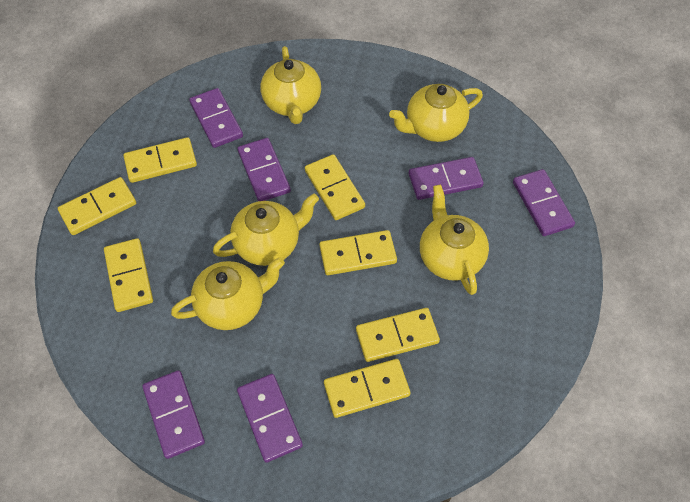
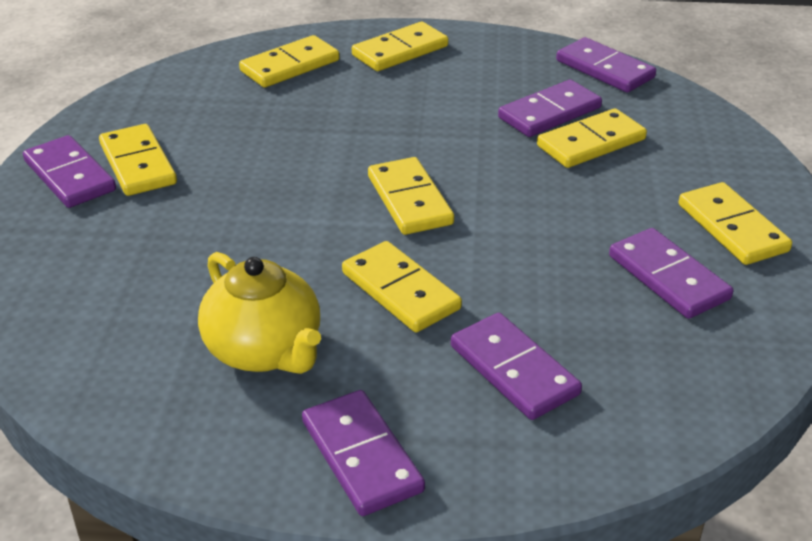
yellow teapot: 5 -> 1

